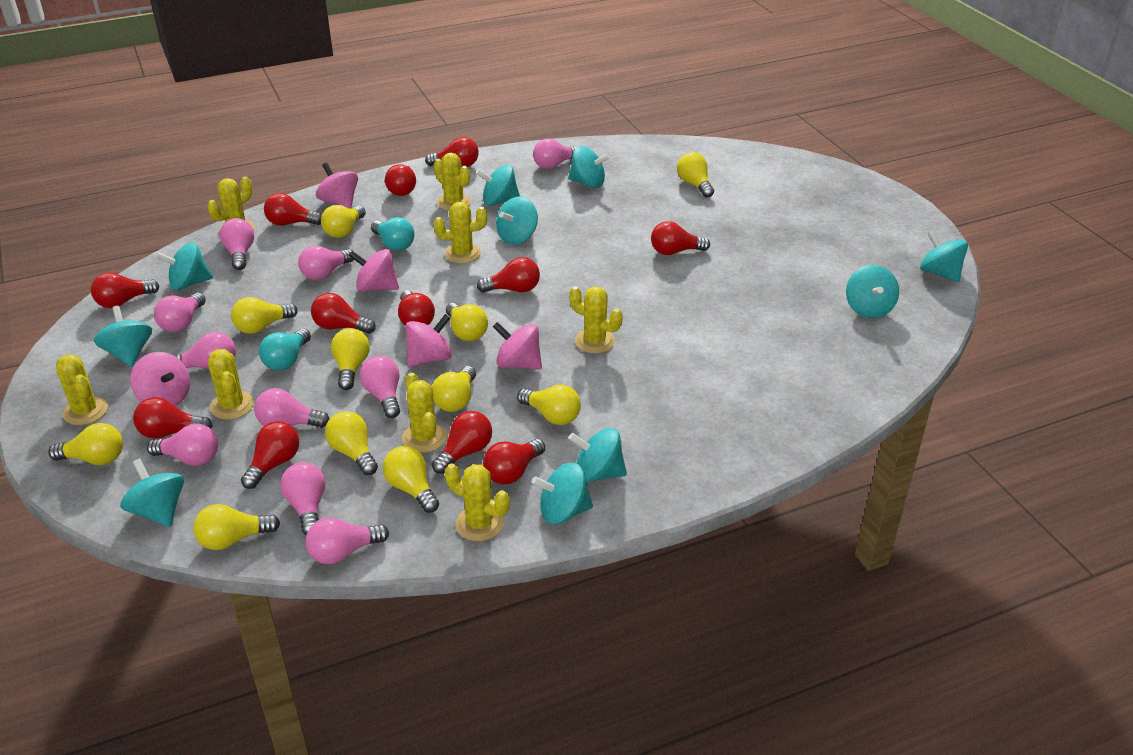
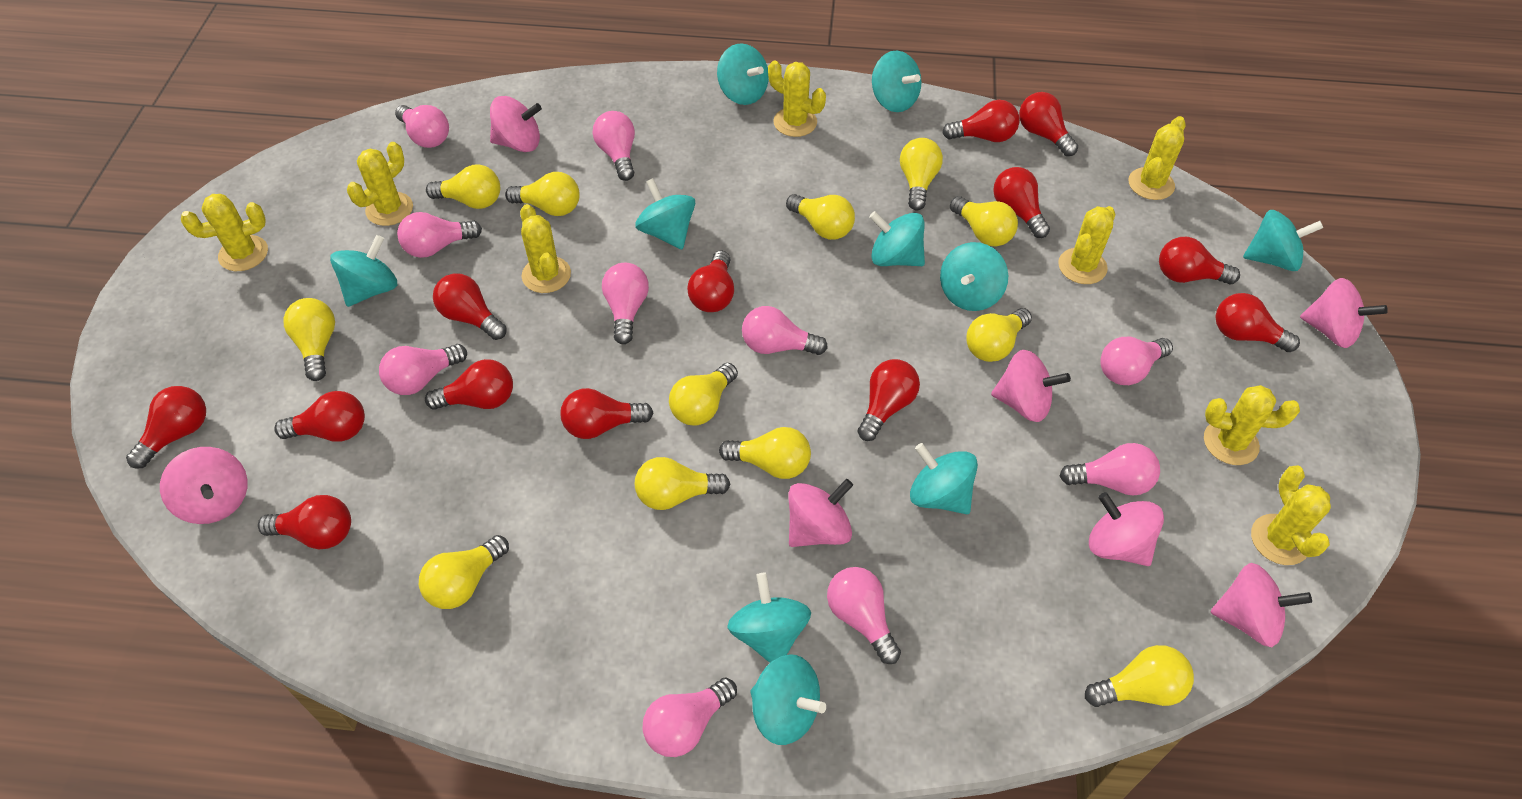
pink spinning top: 5 -> 7
red light bulb: 12 -> 13
turquoise light bulb: 2 -> 0
yellow light bulb: 11 -> 12

